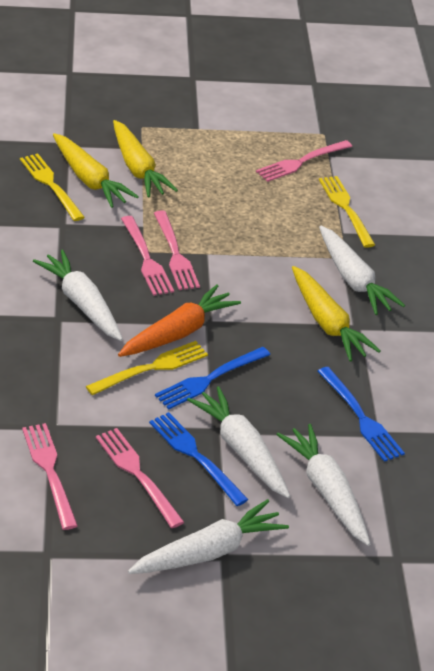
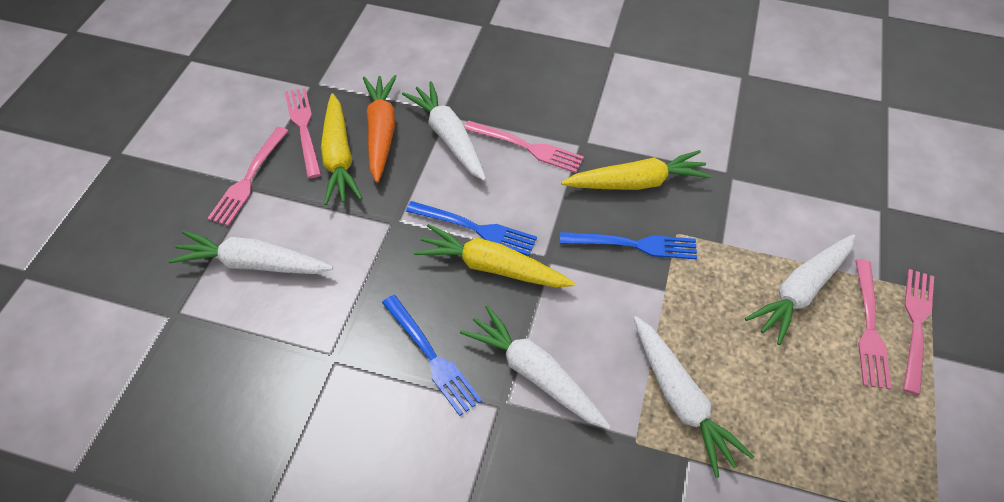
yellow fork: 3 -> 0

